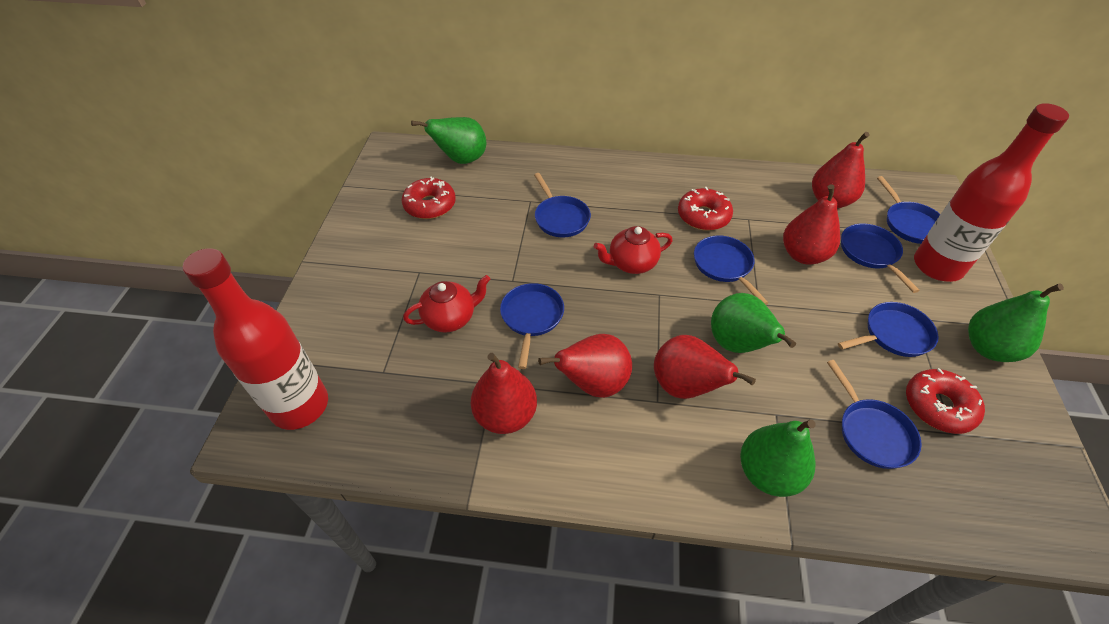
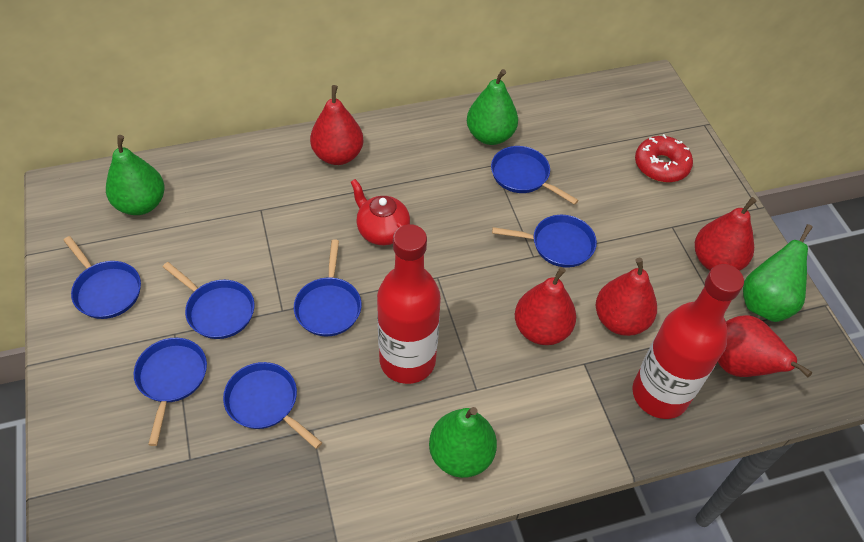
red donut: 3 -> 1
red teapot: 2 -> 1

